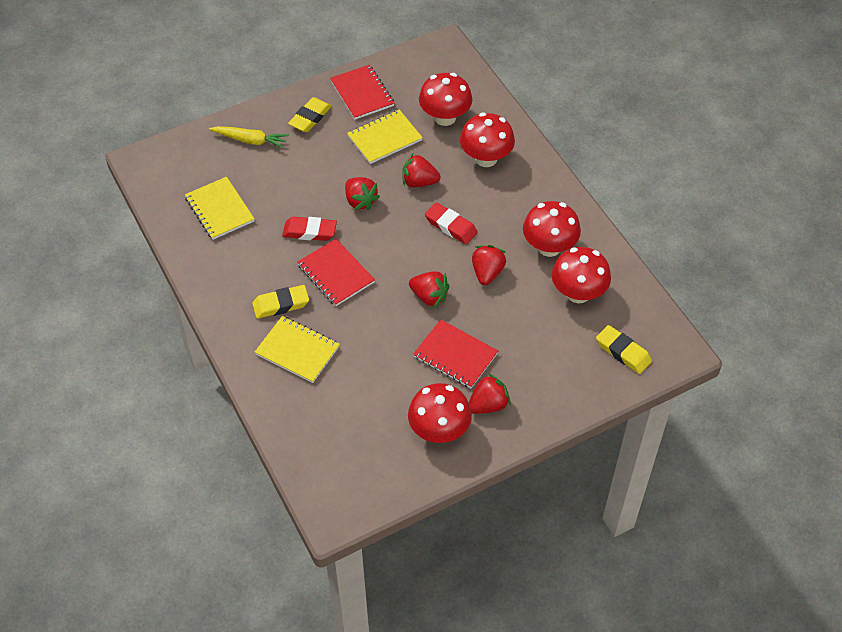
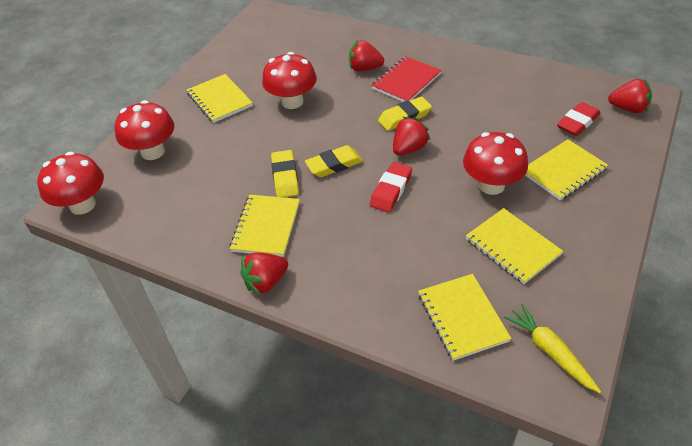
red mushroom: 5 -> 4
red notebook: 3 -> 1
red strawberry: 5 -> 4
yellow notebook: 3 -> 5

